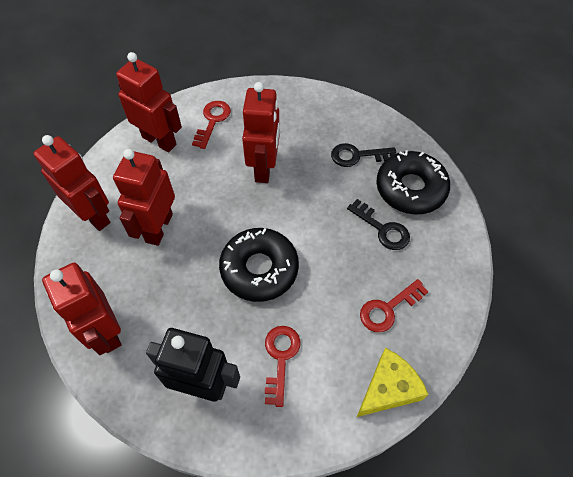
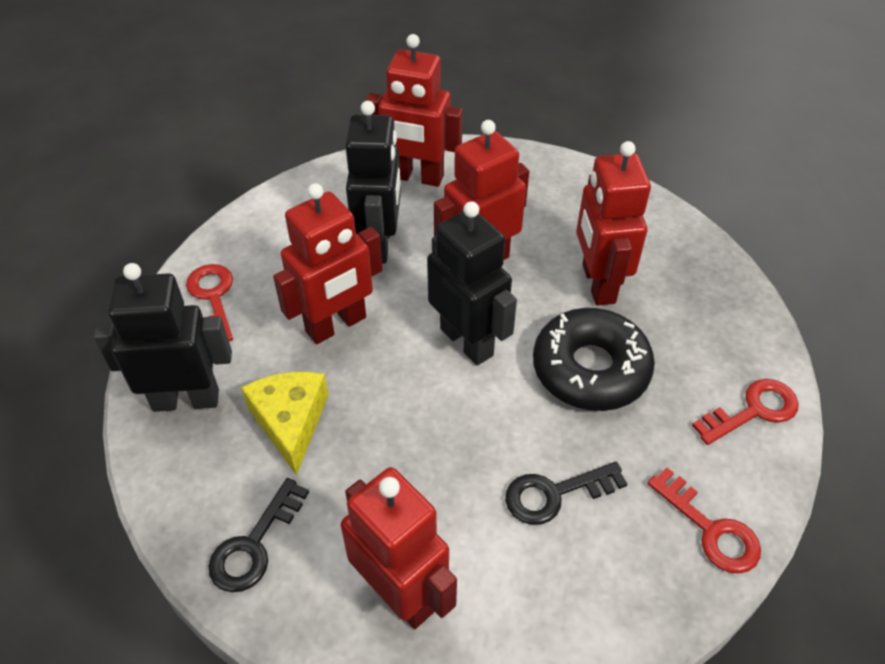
black donut: 2 -> 1
black robot: 1 -> 3

